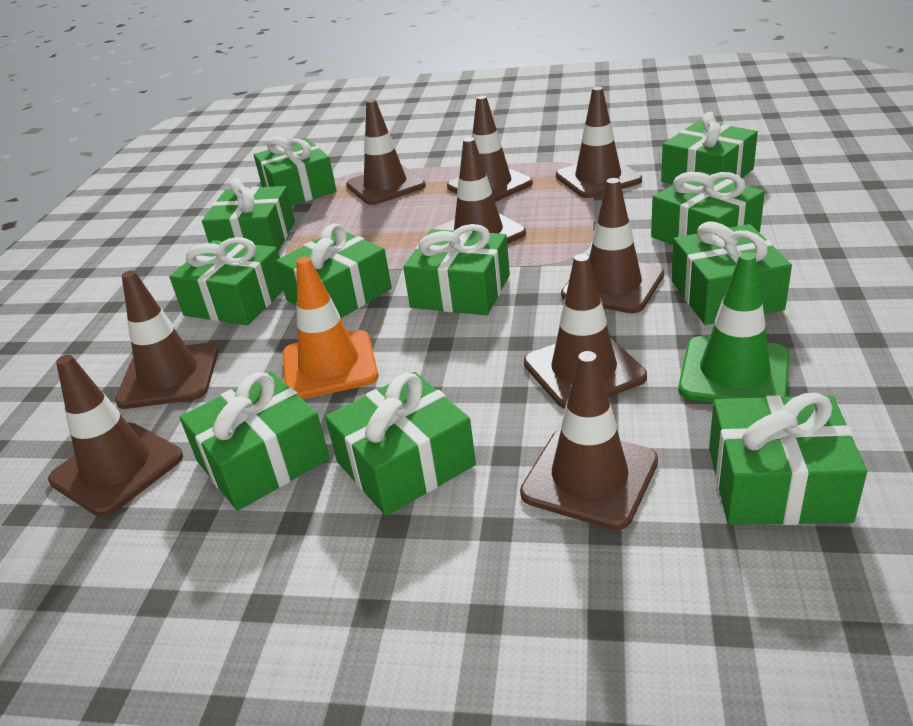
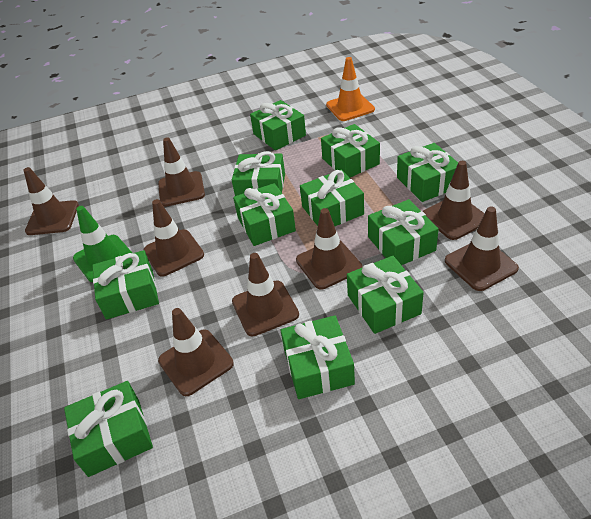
brown traffic cone: 9 -> 8

